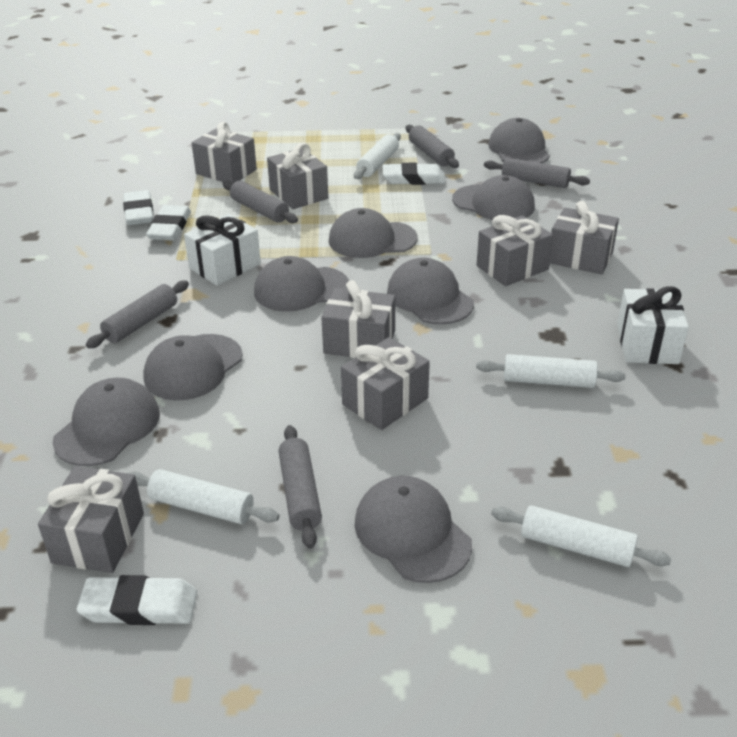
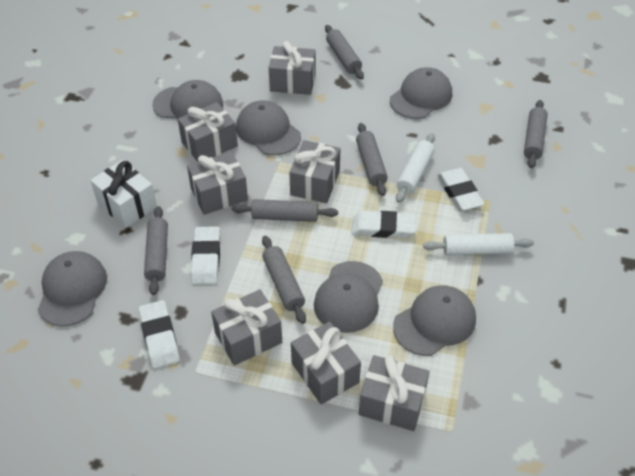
grey cap: 8 -> 6
grey rolling pin: 5 -> 6
white gift: 2 -> 1
white rolling pin: 4 -> 2

